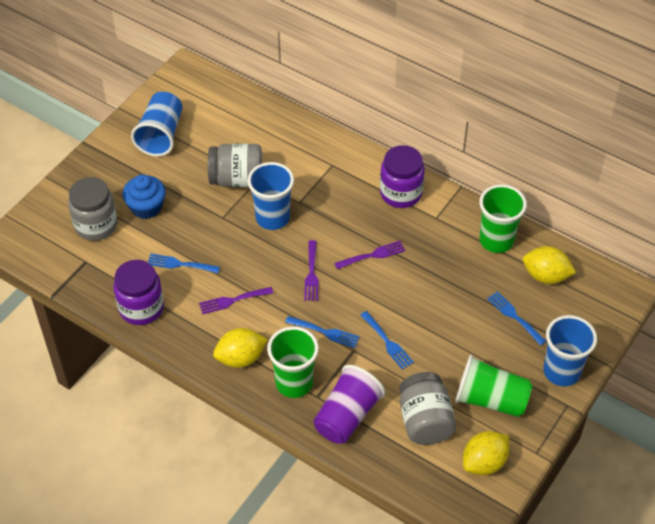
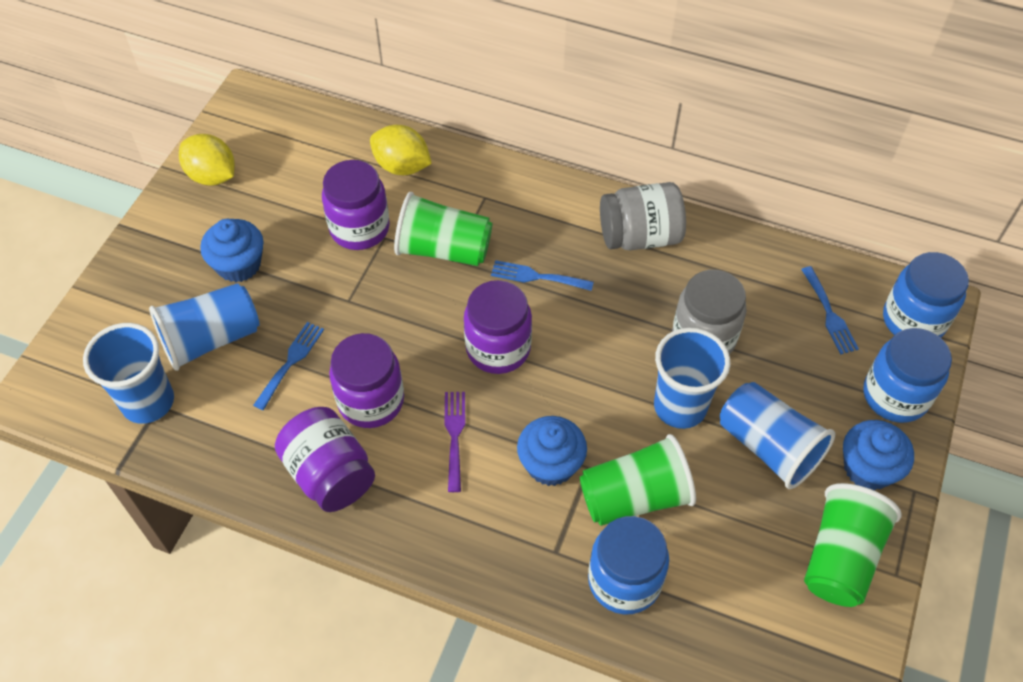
blue cup: 3 -> 4
blue cupcake: 1 -> 3
blue fork: 4 -> 3
blue jar: 0 -> 3
grey jar: 3 -> 2
purple cup: 1 -> 0
purple fork: 3 -> 1
purple jar: 2 -> 4
yellow lemon: 3 -> 2

